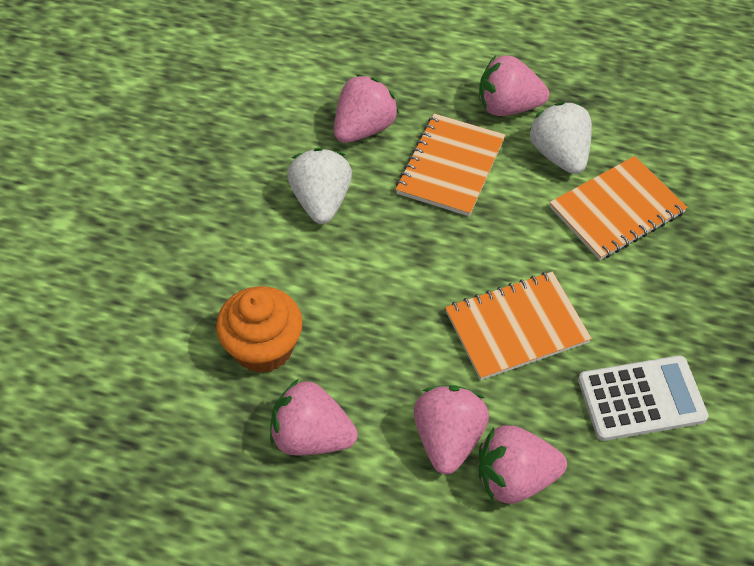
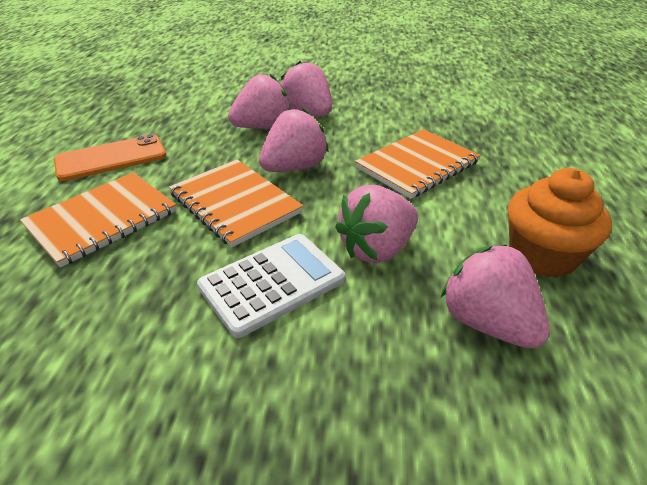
orange phone: 0 -> 1
white strawberry: 2 -> 0

